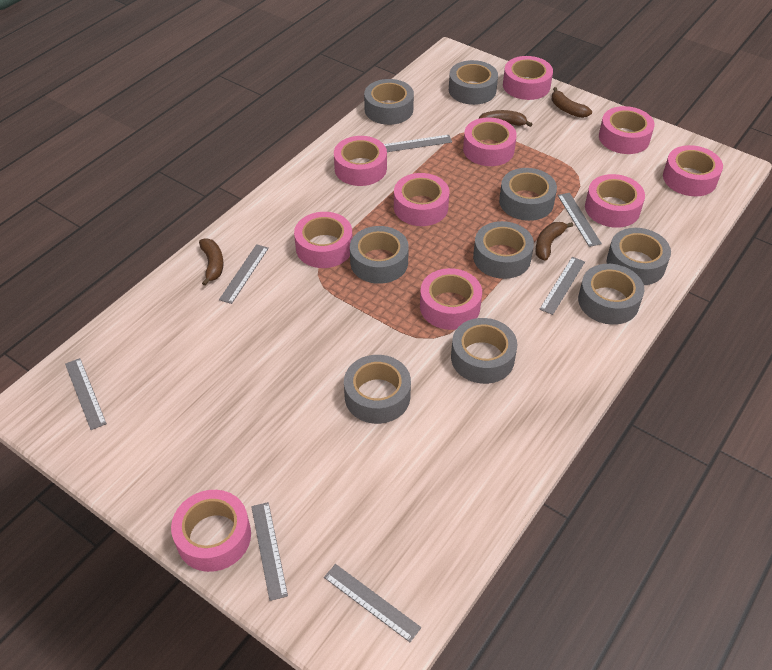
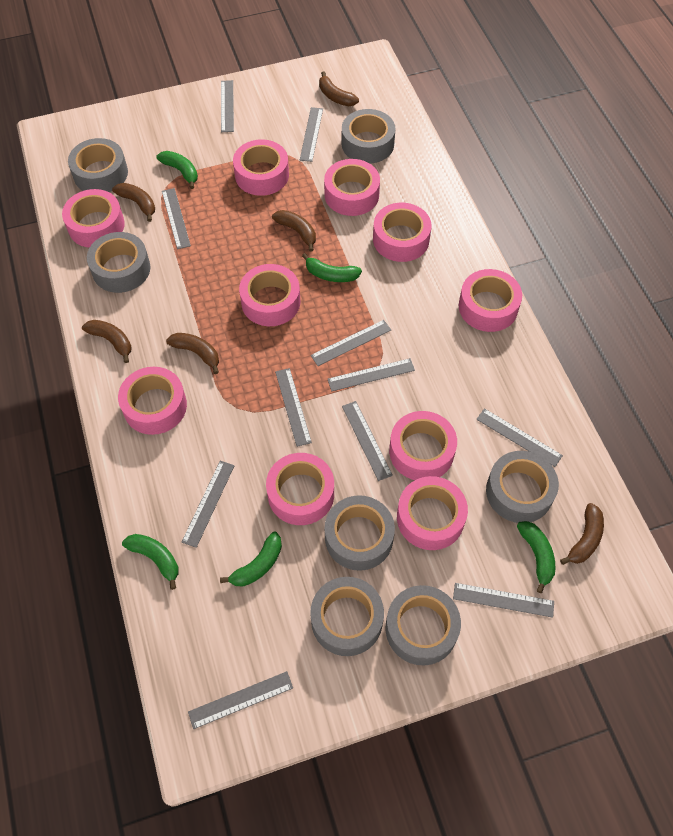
brown banana: 4 -> 6
green banana: 0 -> 5
grey ruler: 7 -> 11
grey tape: 9 -> 7

